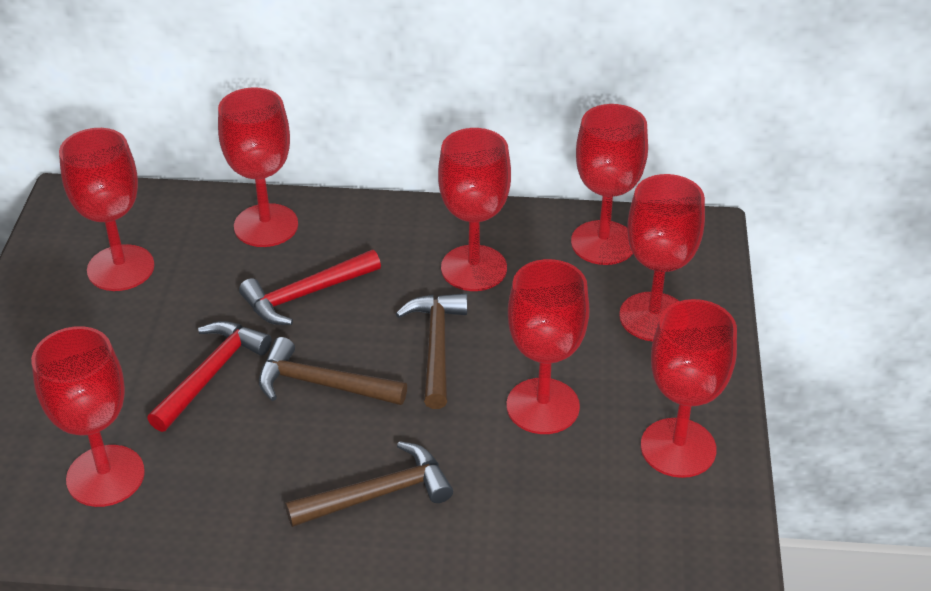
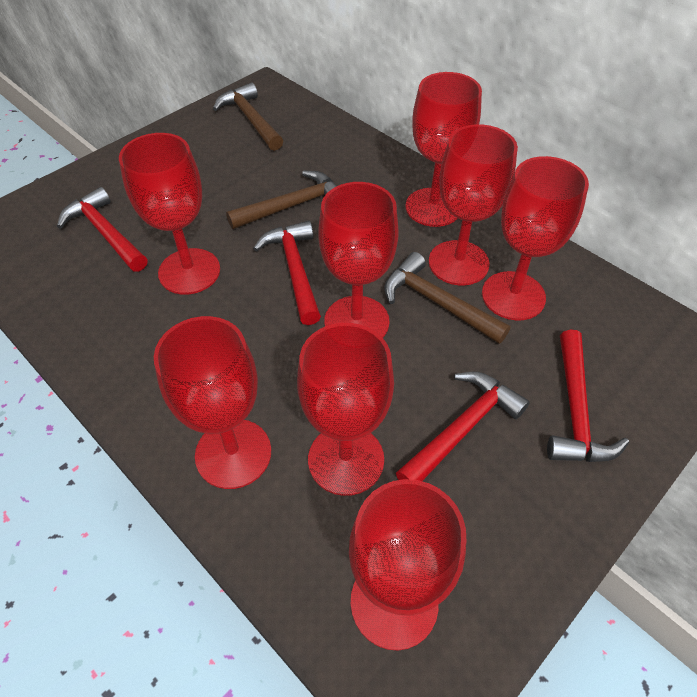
red hammer: 2 -> 4

